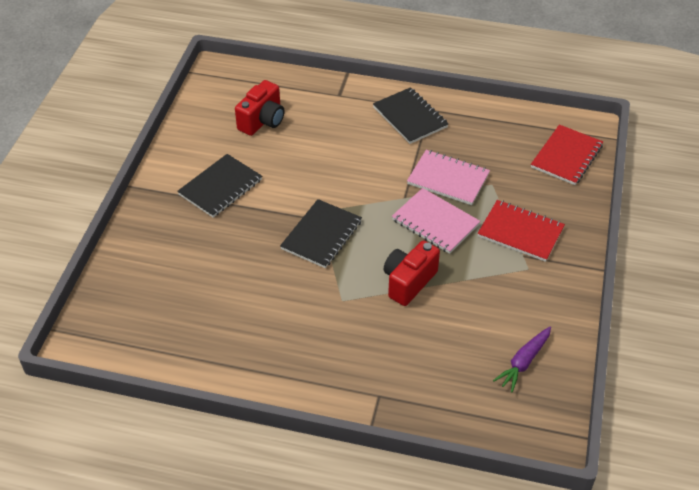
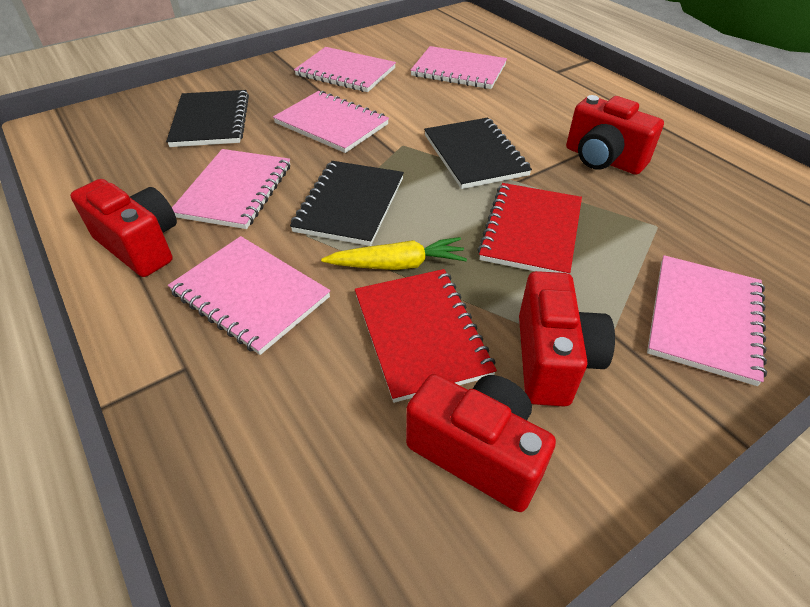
pink notebook: 2 -> 6
purple carrot: 1 -> 0
red camera: 2 -> 4
yellow carrot: 0 -> 1

